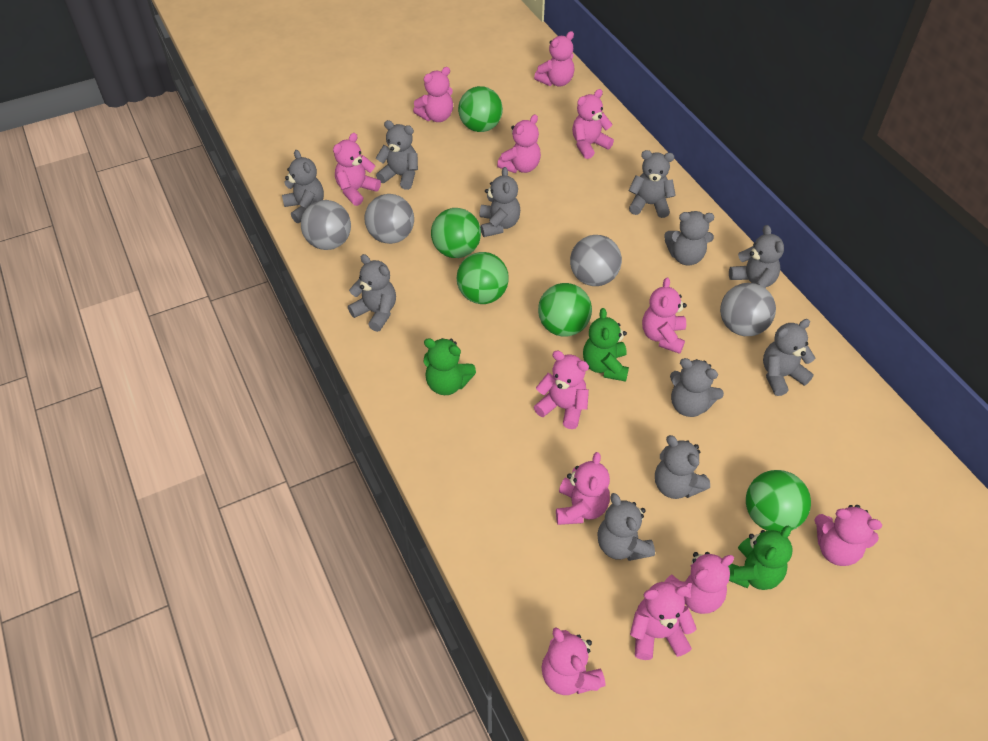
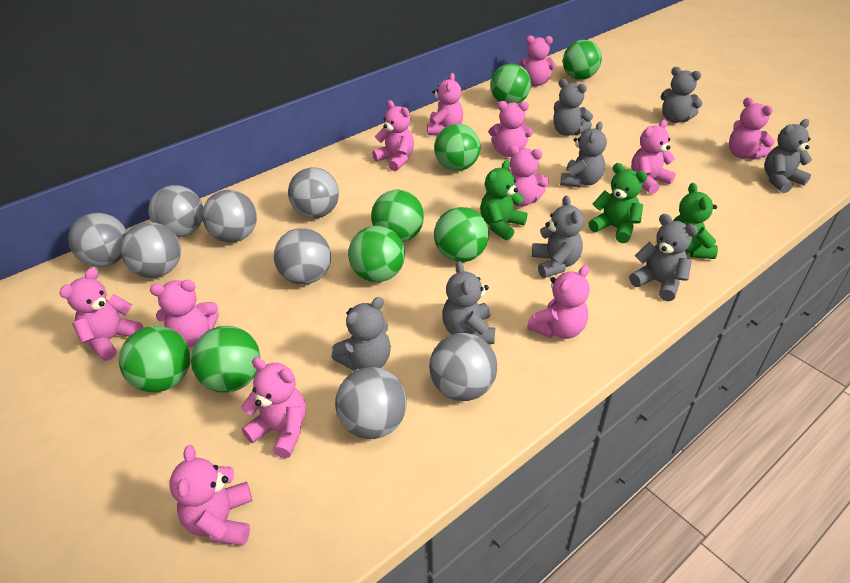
green ball: 5 -> 8
grey ball: 4 -> 8
grey teddy bear: 11 -> 8

